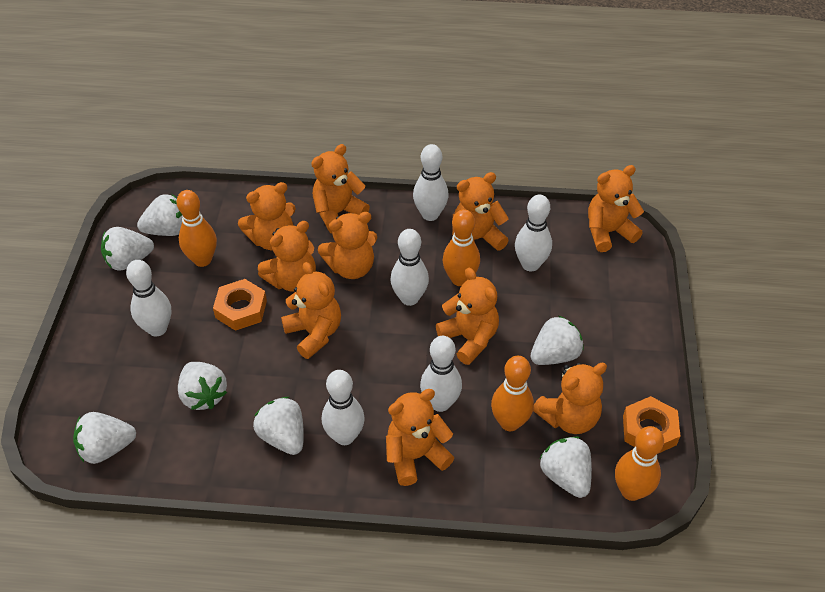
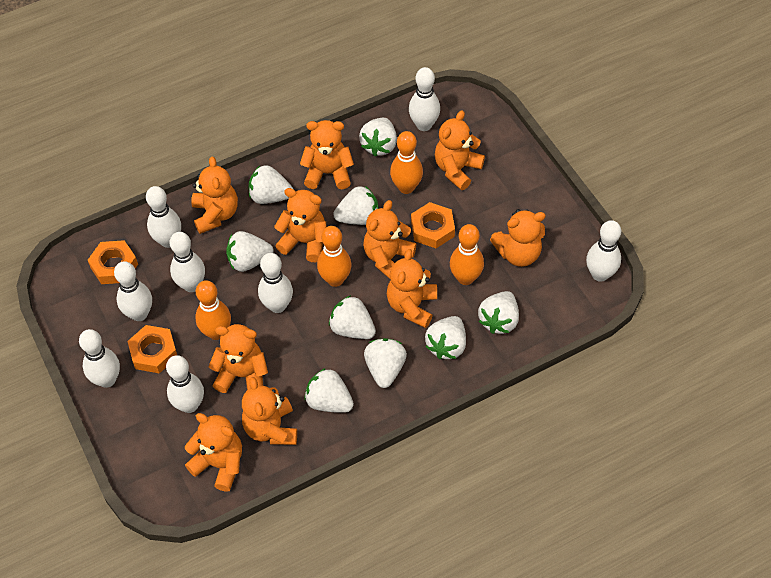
orange nut: 2 -> 3
white bowling pin: 6 -> 8
white strawberry: 7 -> 9

